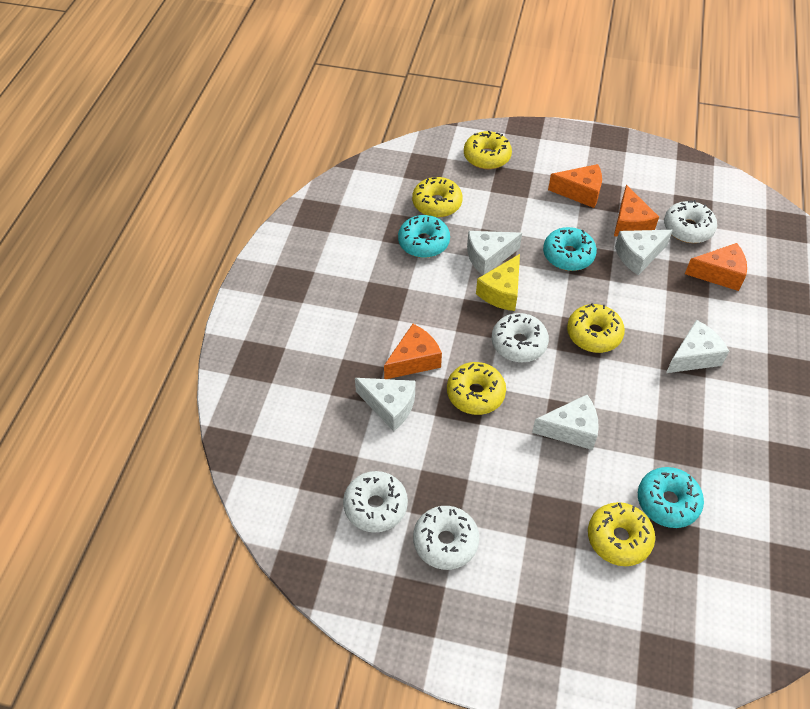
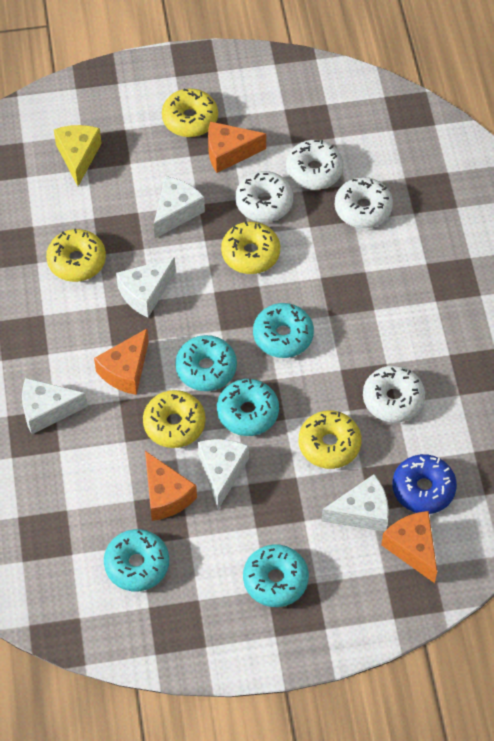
blue donut: 0 -> 1
turquoise donut: 3 -> 5

